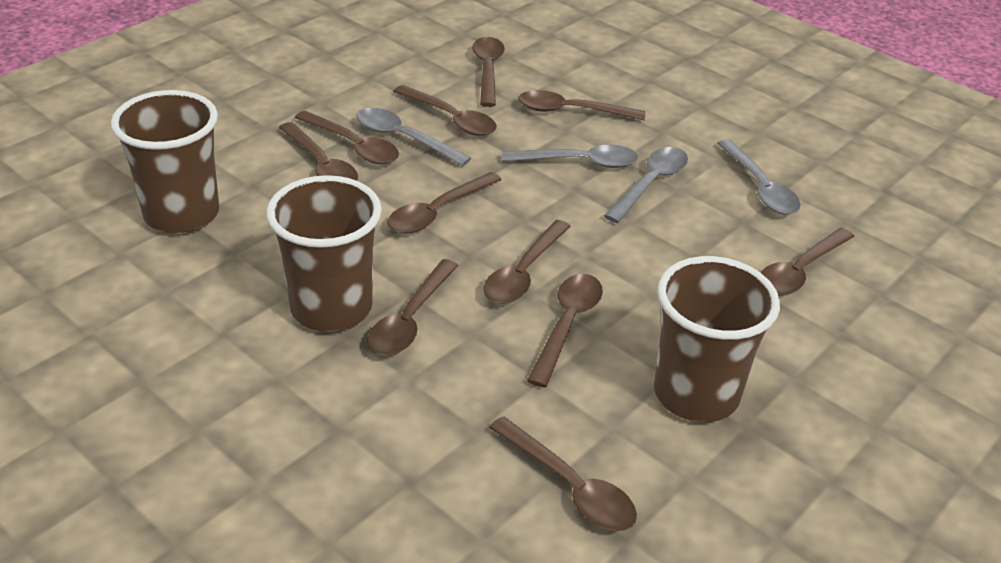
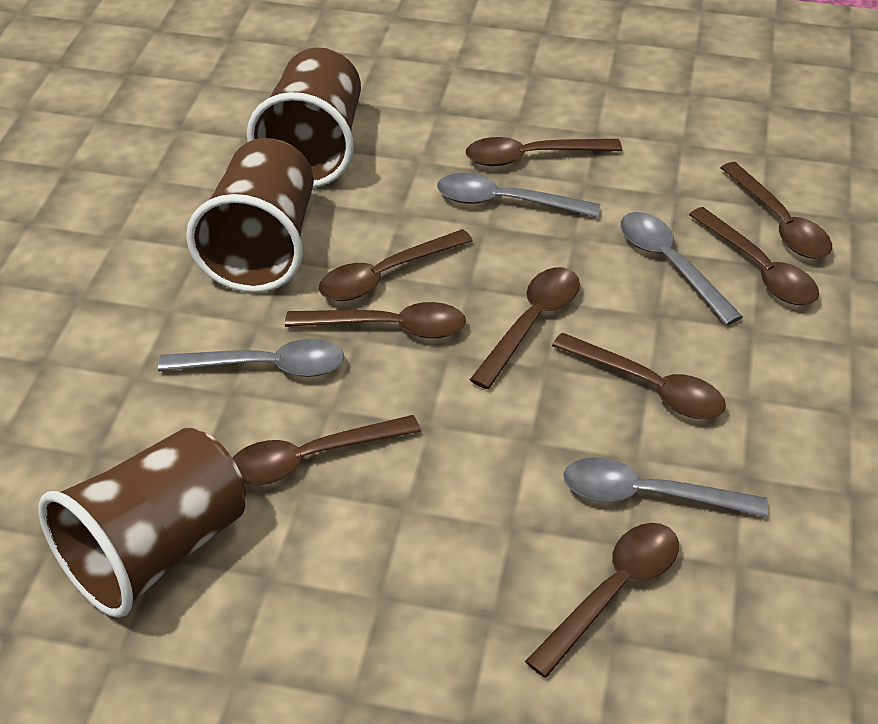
brown spoon: 11 -> 9

